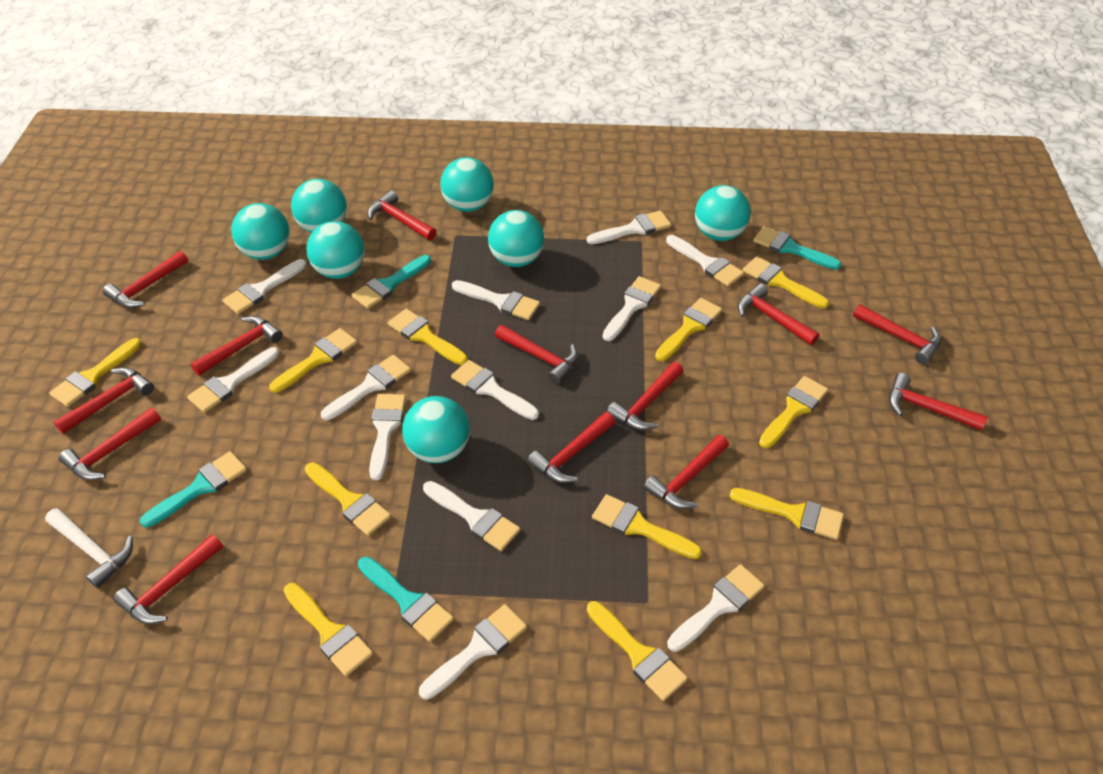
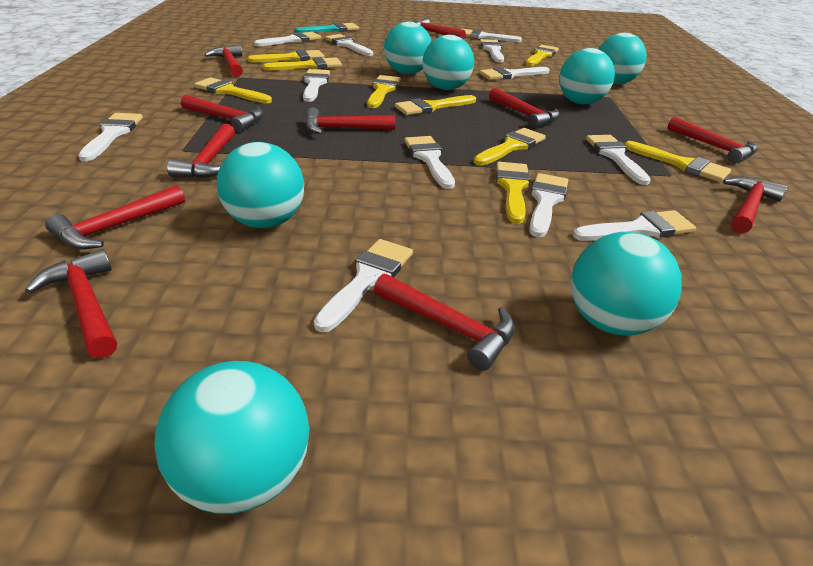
red hammer: 13 -> 11
turquoise brush: 4 -> 1
white hammer: 1 -> 0
yellow brush: 11 -> 9

